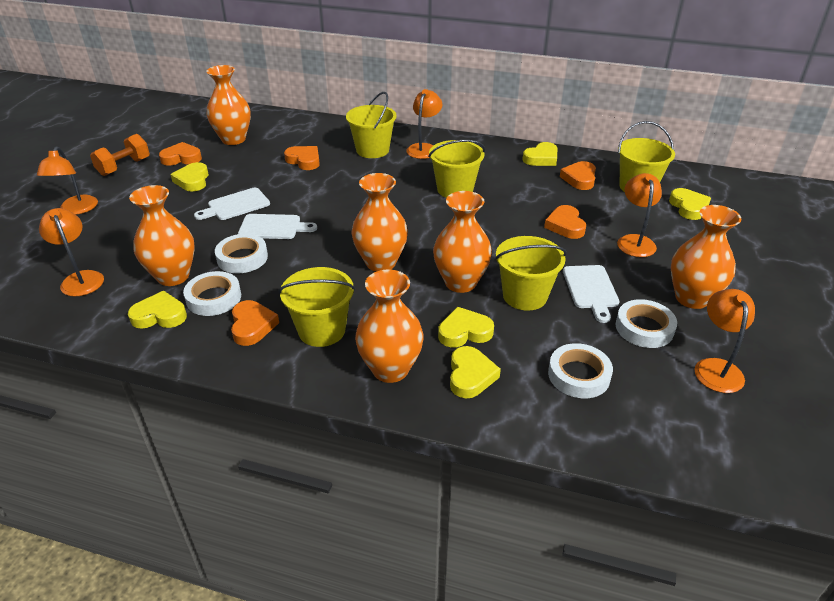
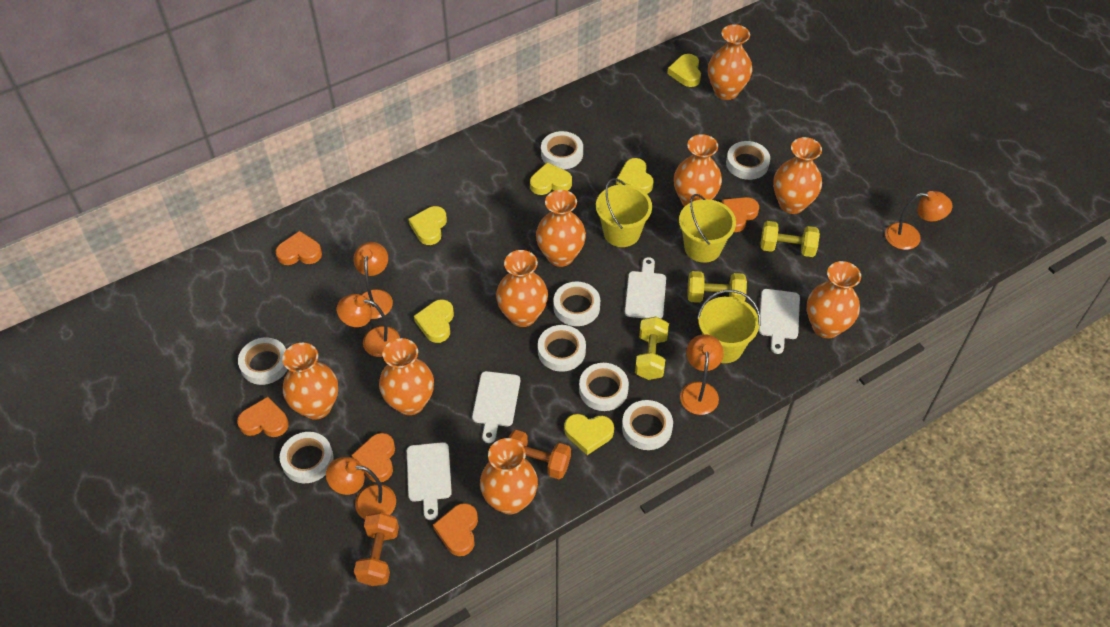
orange dumbbell: 1 -> 2
orange vase: 6 -> 9
white cutting board: 3 -> 4
white tape: 4 -> 8
yellow bucket: 5 -> 3
yellow dumbbell: 0 -> 3

